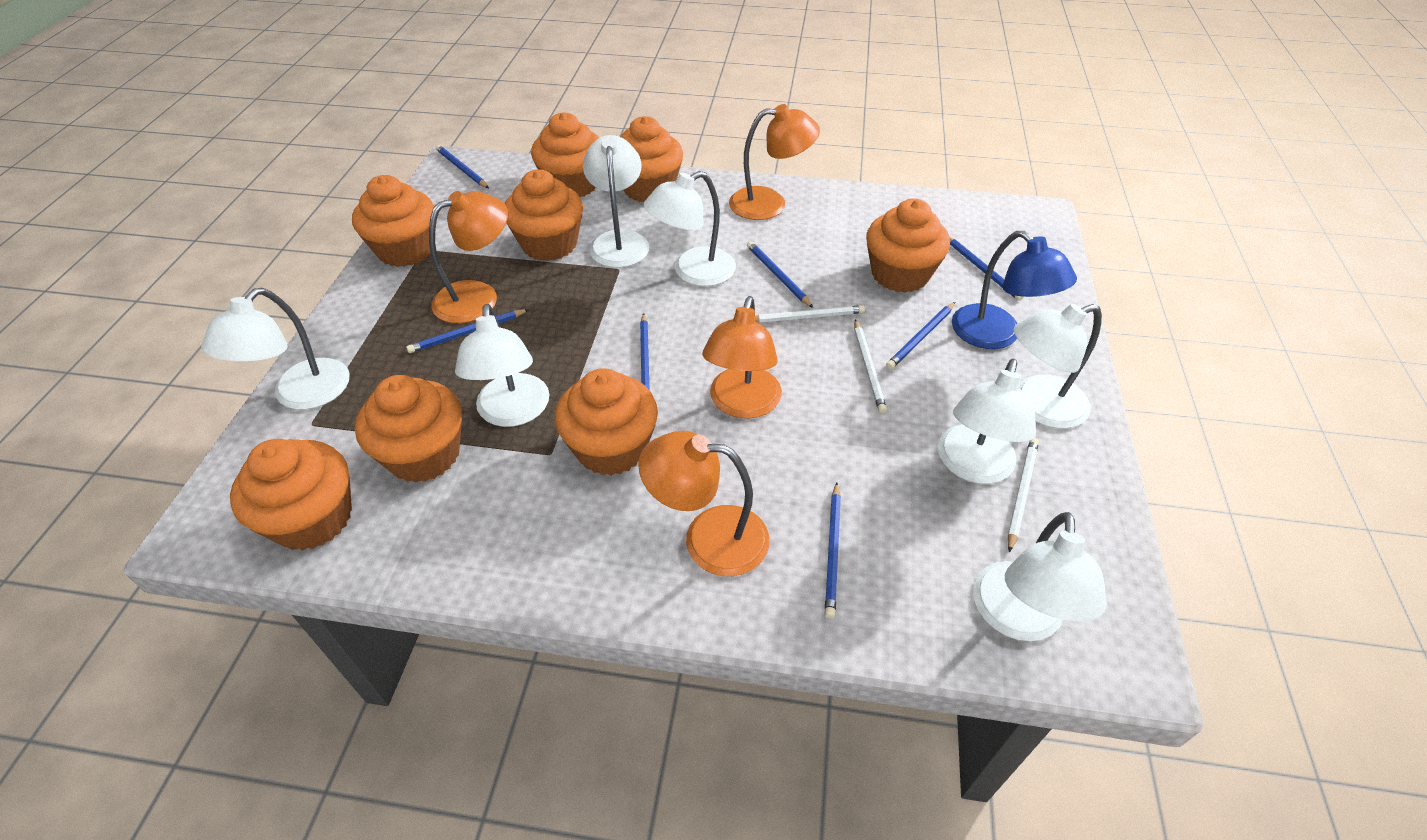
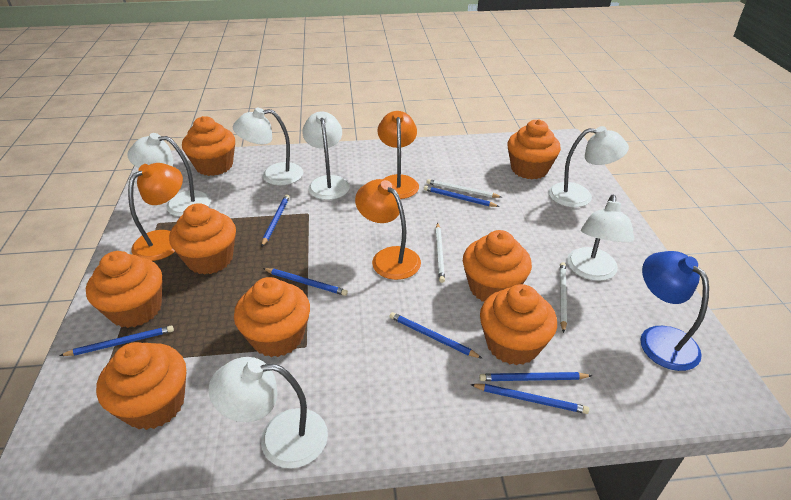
orange lamp: 4 -> 3
white lamp: 7 -> 6

